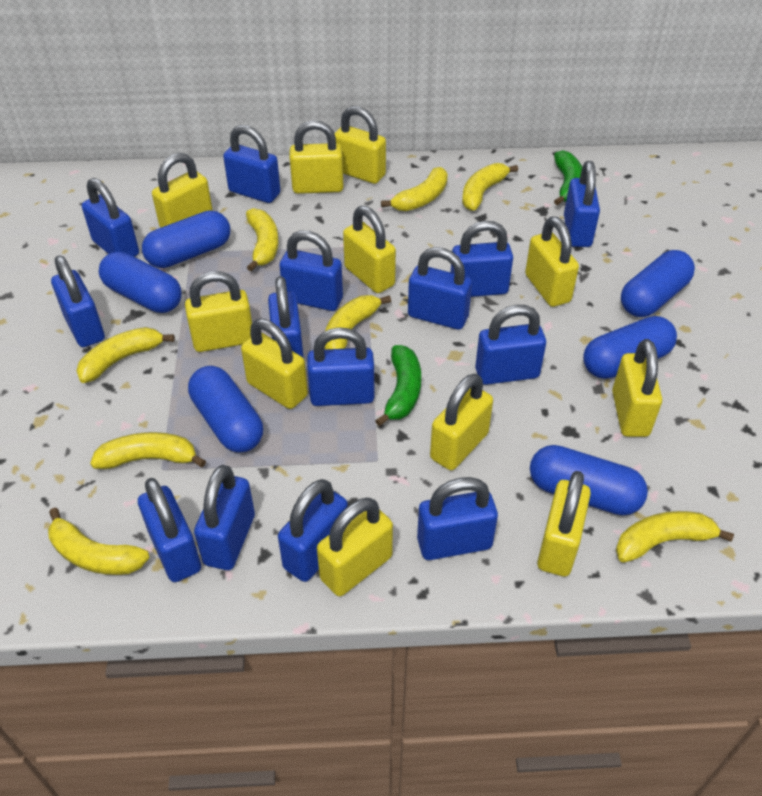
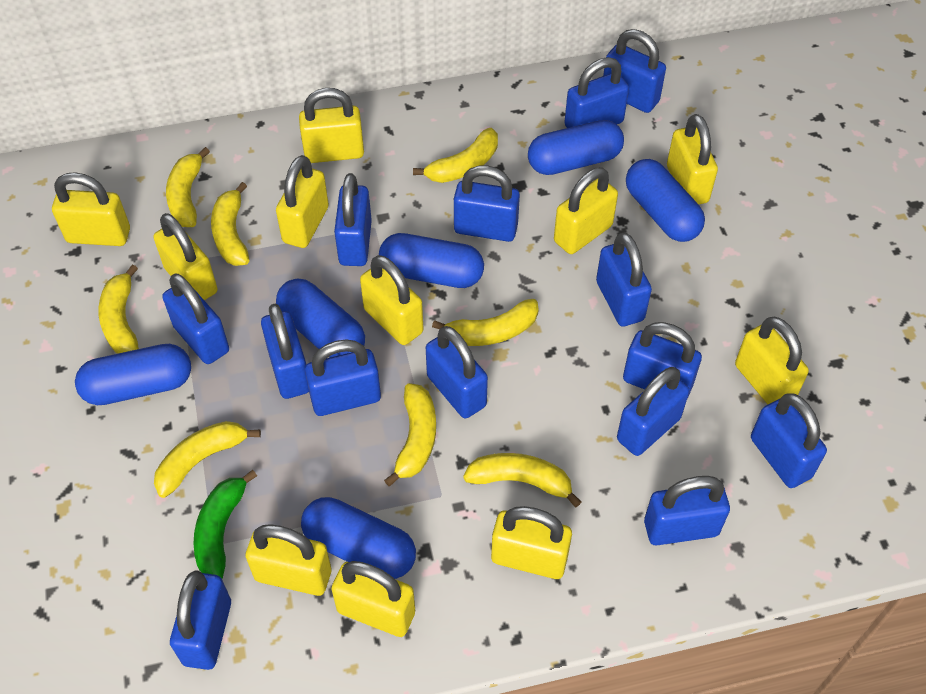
green banana: 2 -> 1

